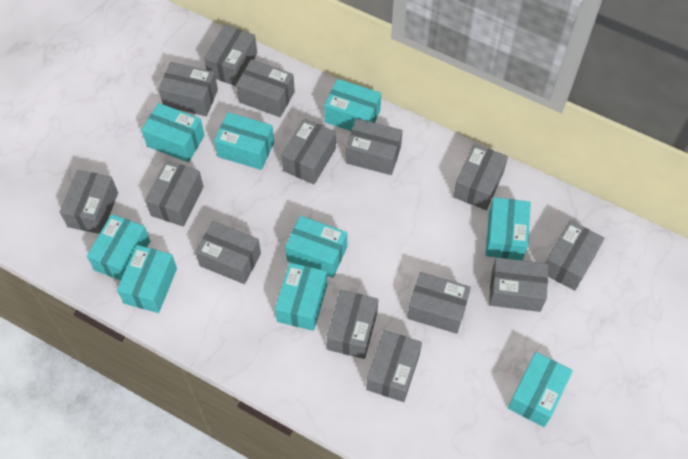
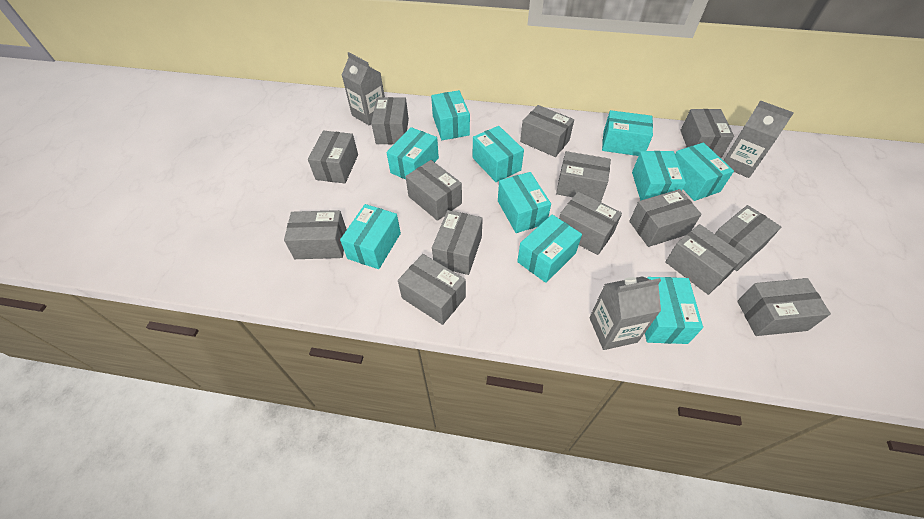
grey carton: 0 -> 3
turquoise box: 9 -> 10

